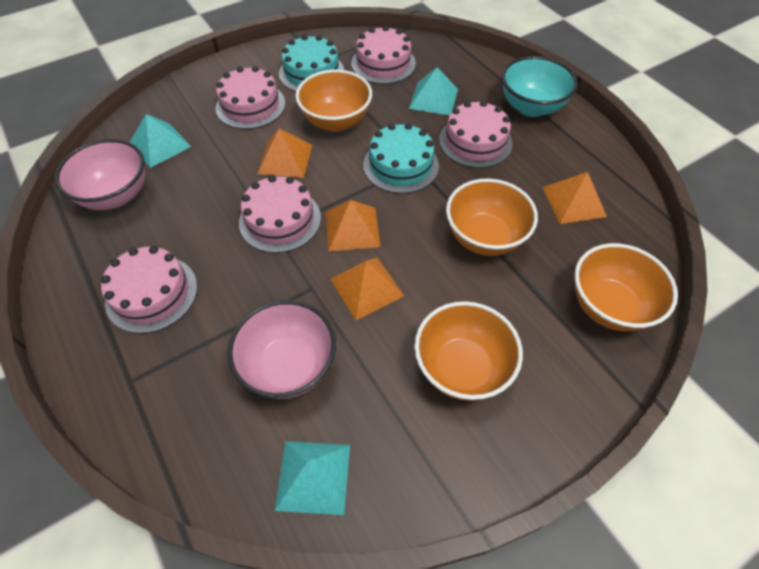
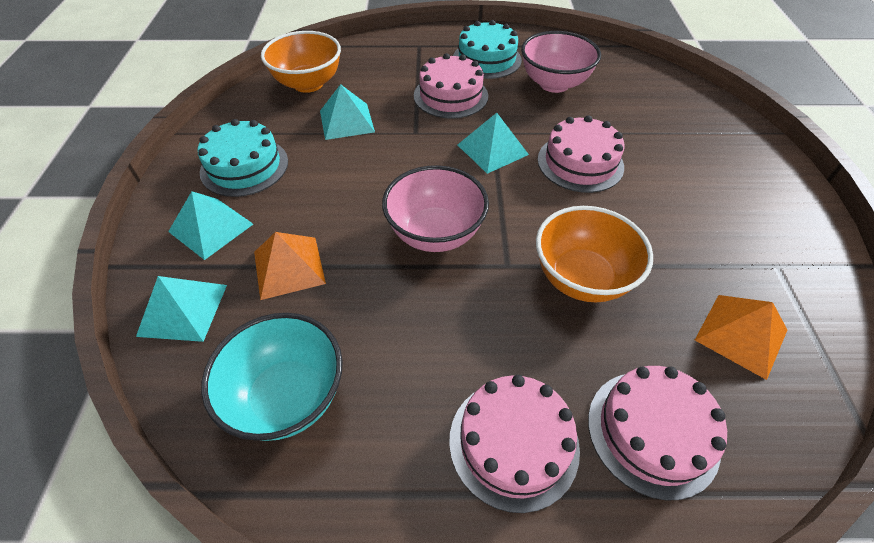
orange bowl: 4 -> 2
orange pyramid: 4 -> 2
pink cake: 5 -> 4
turquoise pyramid: 3 -> 4

